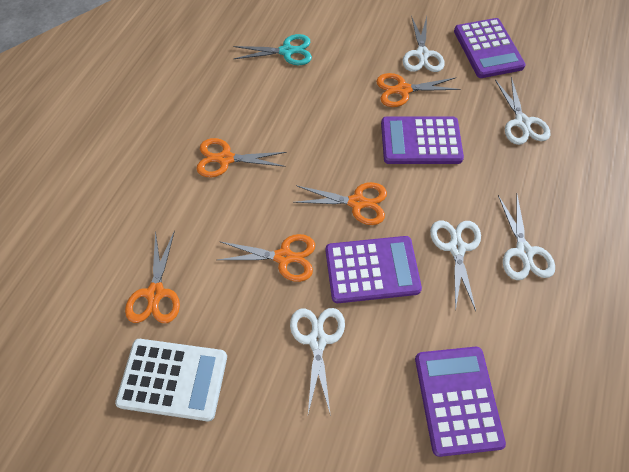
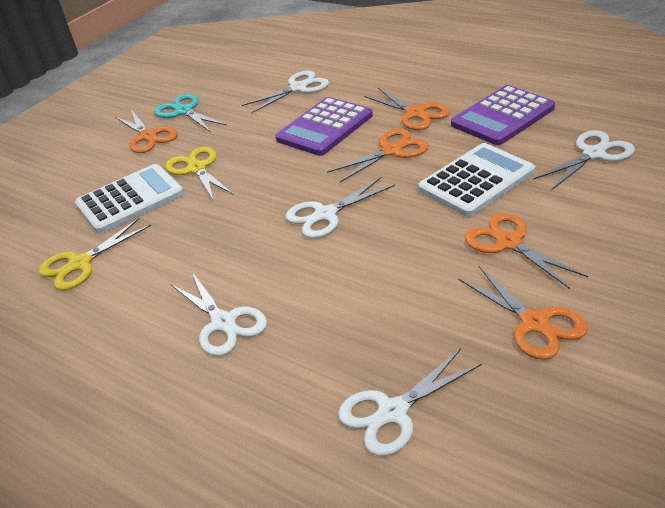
purple calculator: 4 -> 2
white calculator: 1 -> 2
yellow scissors: 0 -> 2

